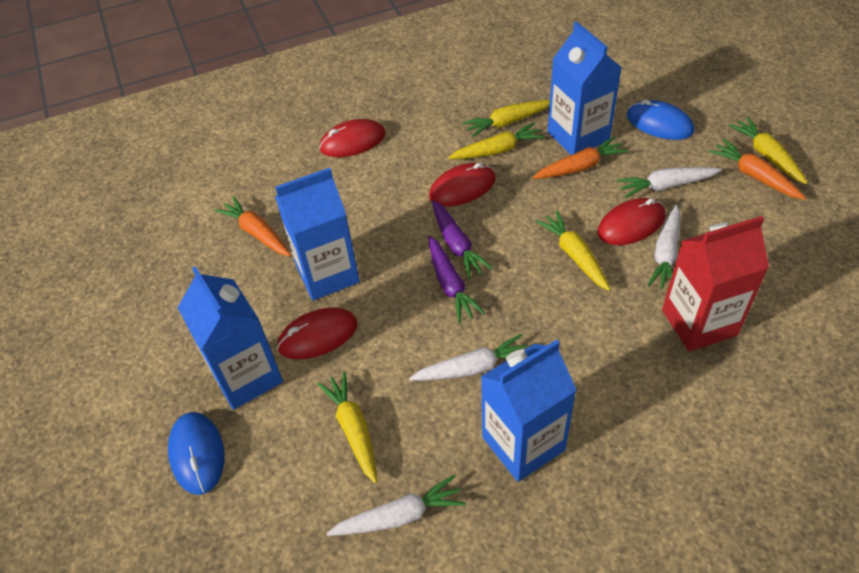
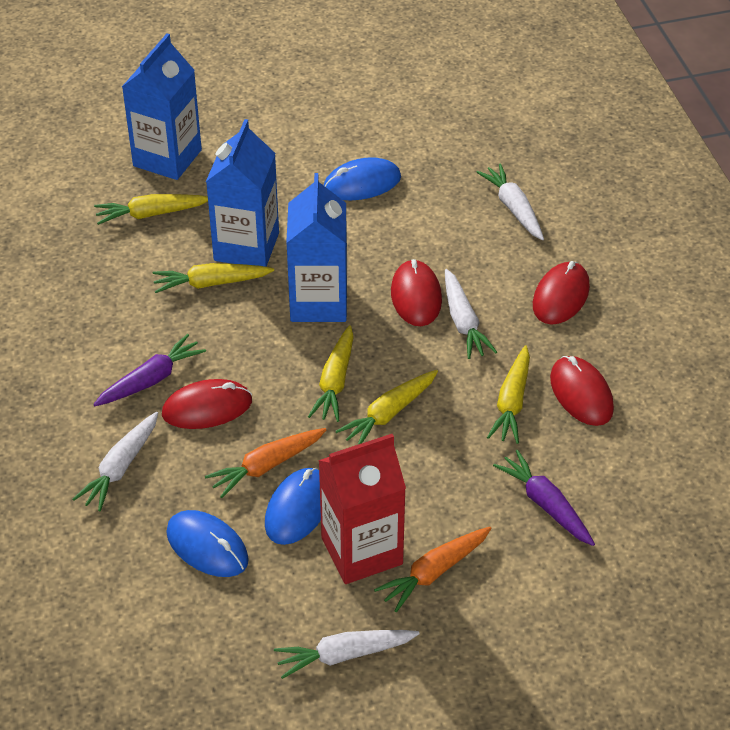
blue carton: 4 -> 3
blue mouse: 2 -> 3
orange carrot: 3 -> 2

